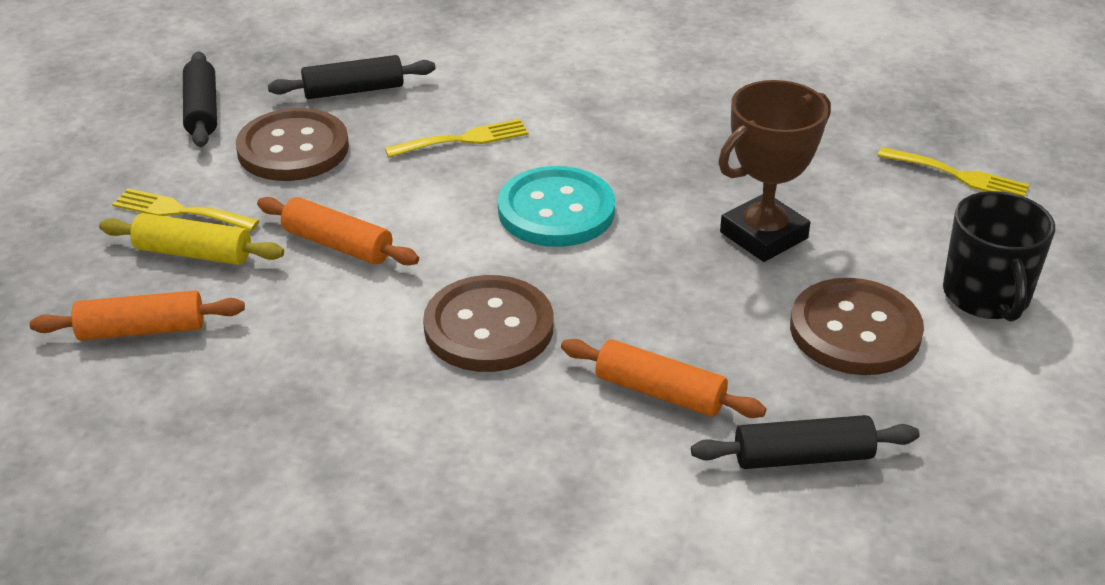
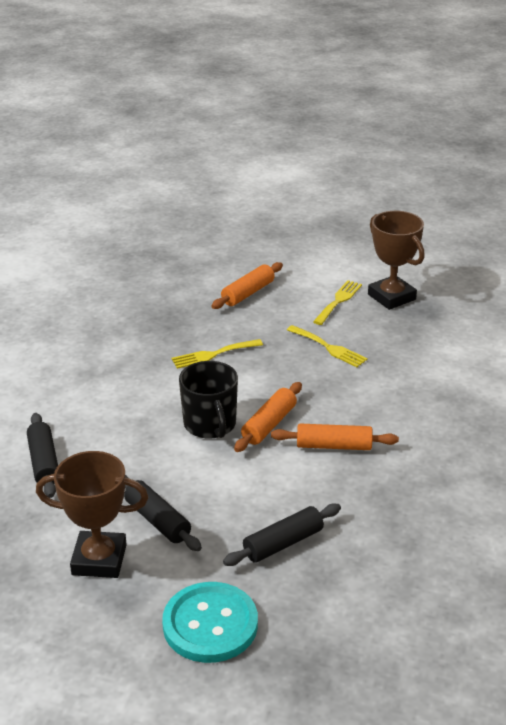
brown button: 3 -> 0
brown trophy: 1 -> 2
yellow rolling pin: 1 -> 0

